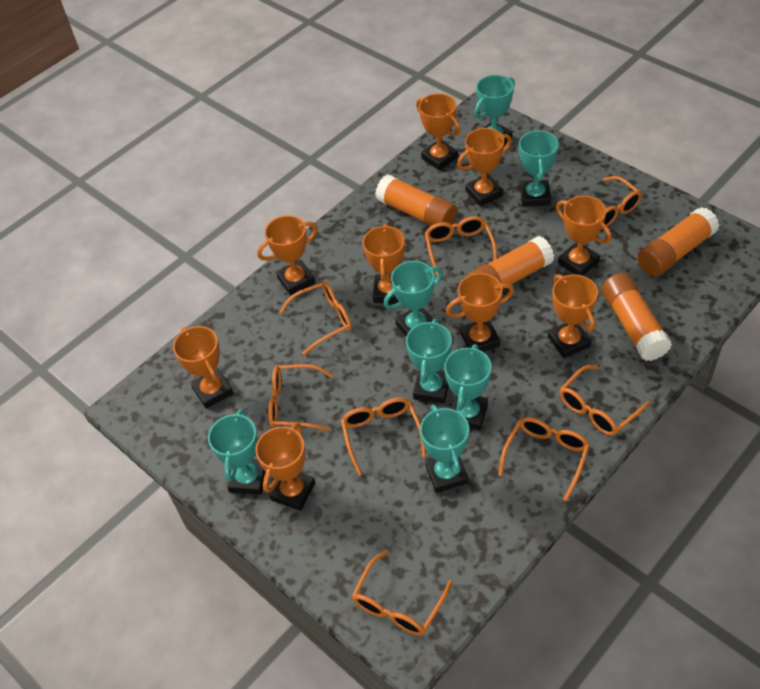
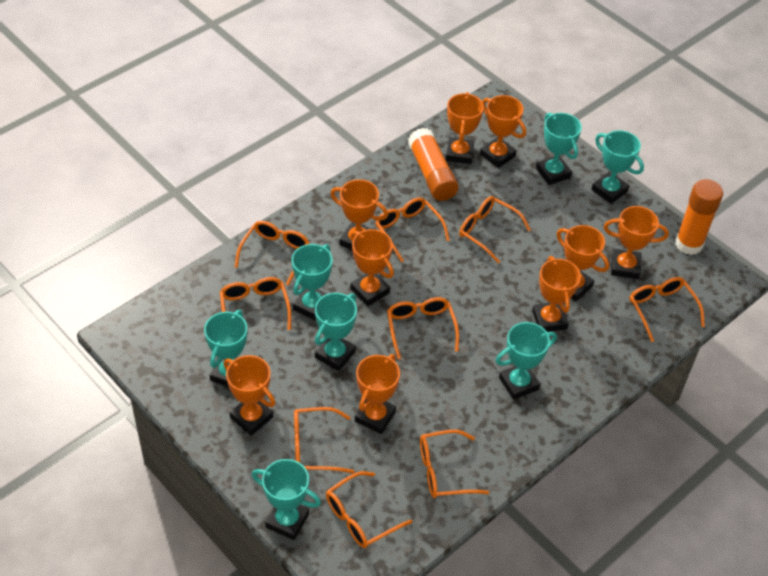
orange glasses: 8 -> 9
orange glue stick: 4 -> 2

